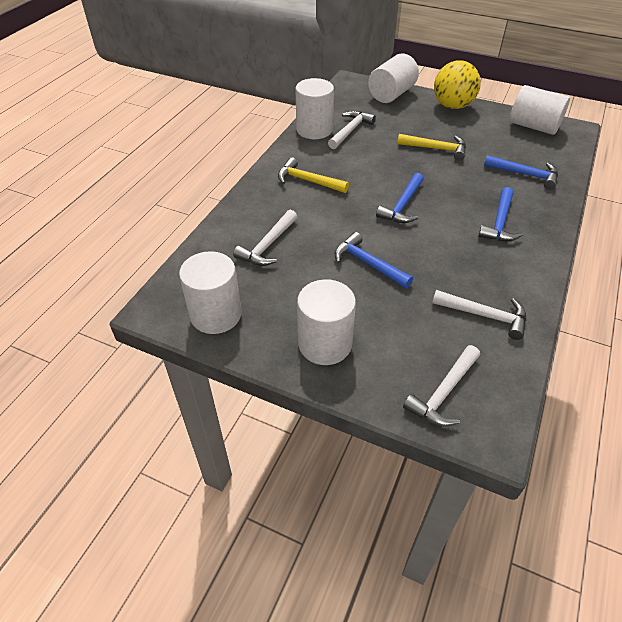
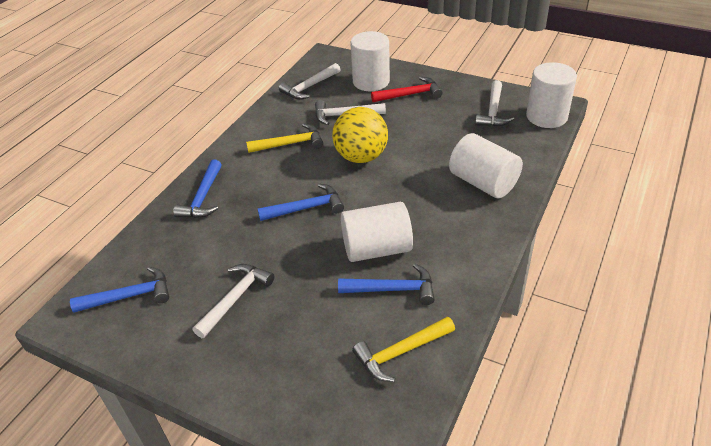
red hammer: 0 -> 1
white cylinder: 5 -> 4

